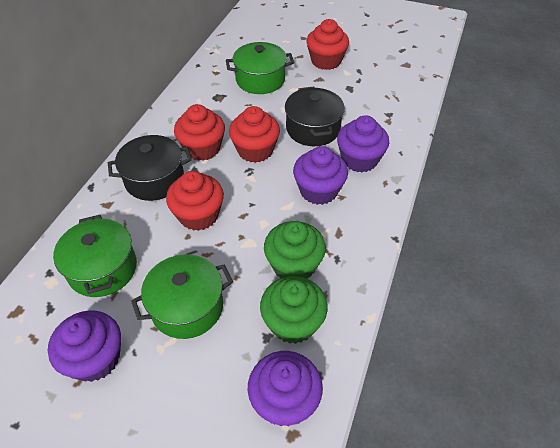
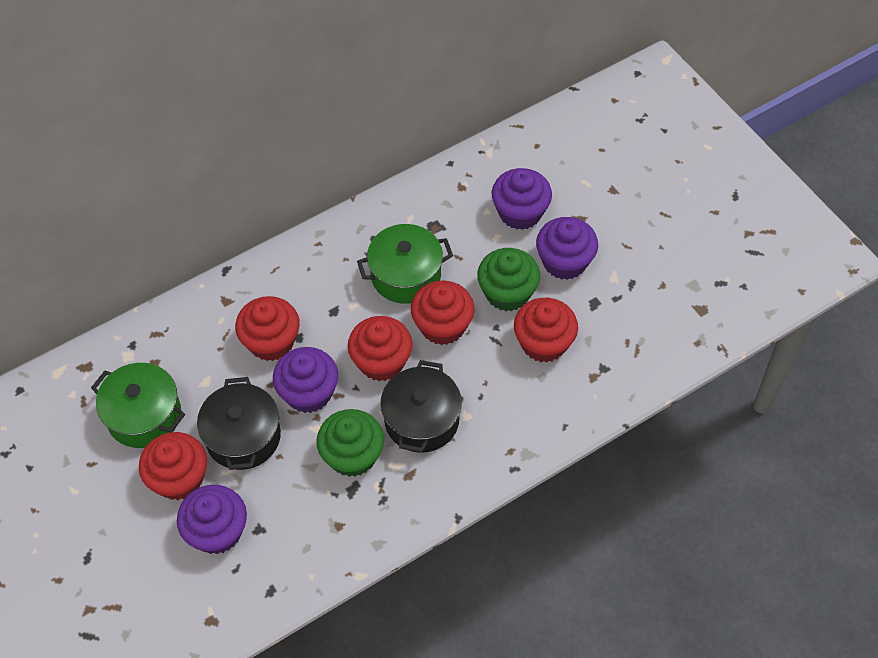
green pot: 3 -> 2
red cupcake: 4 -> 5

